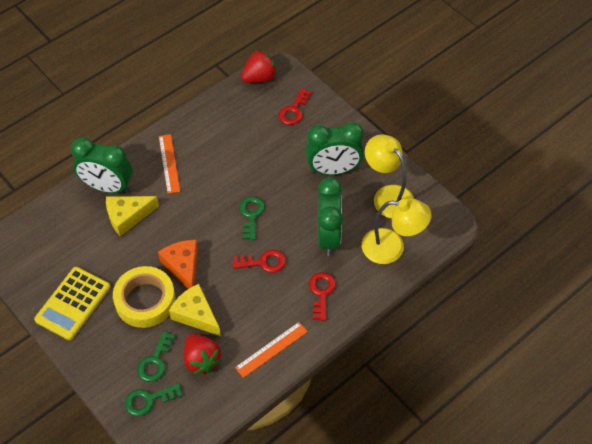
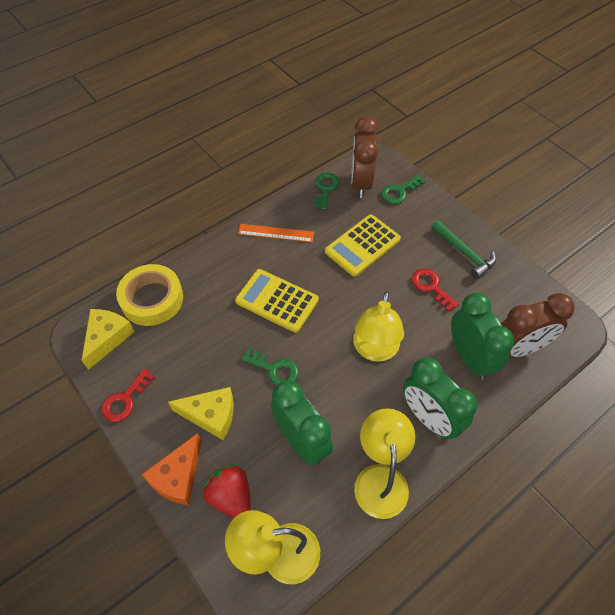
brown clock: 0 -> 2
green hammer: 0 -> 1
orange ruler: 2 -> 1
red key: 3 -> 2
red strawberry: 2 -> 1
yellow calculator: 1 -> 2
yellow lamp: 2 -> 3

